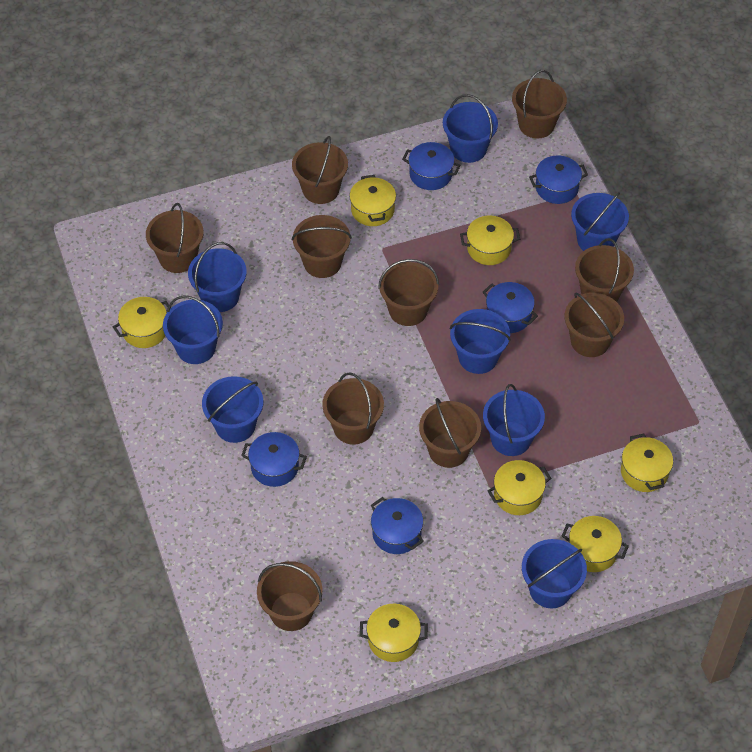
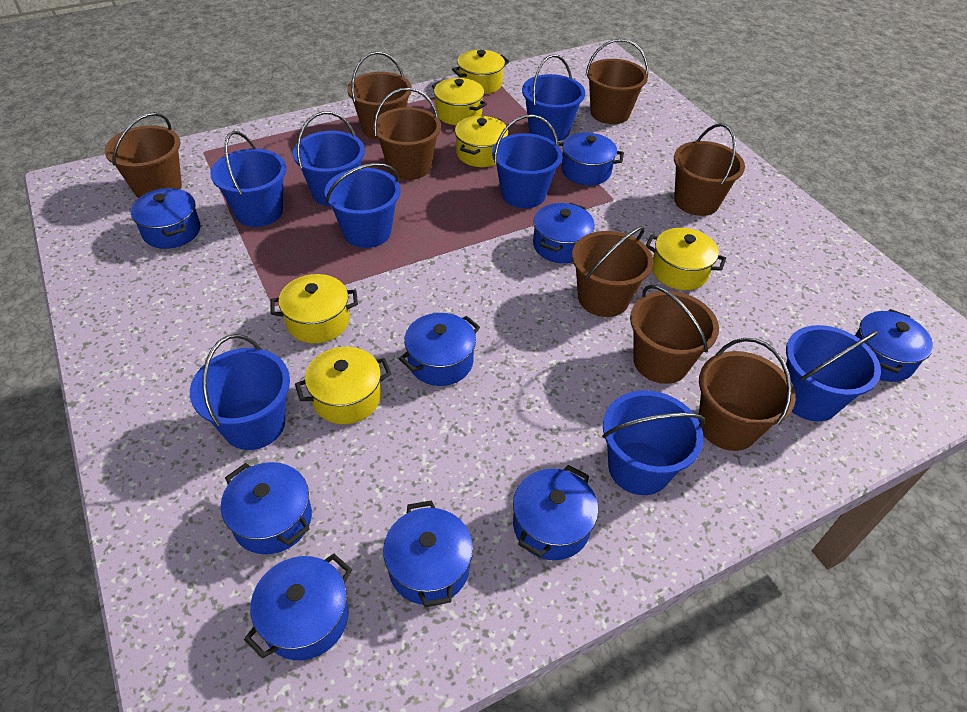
blue pot: 5 -> 9
brown bucket: 10 -> 8
yellow pot: 7 -> 6

